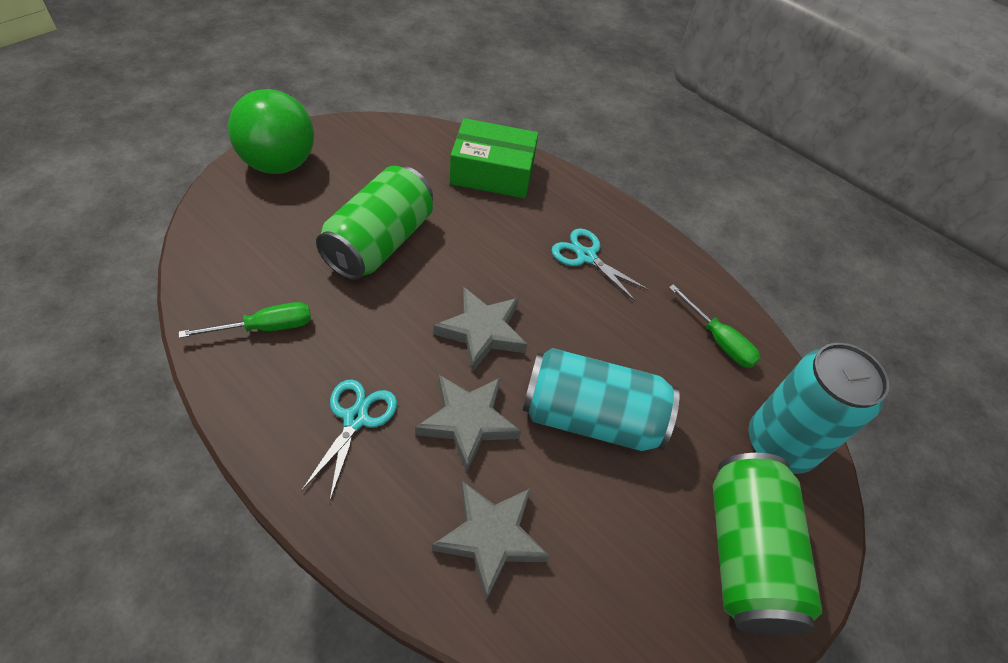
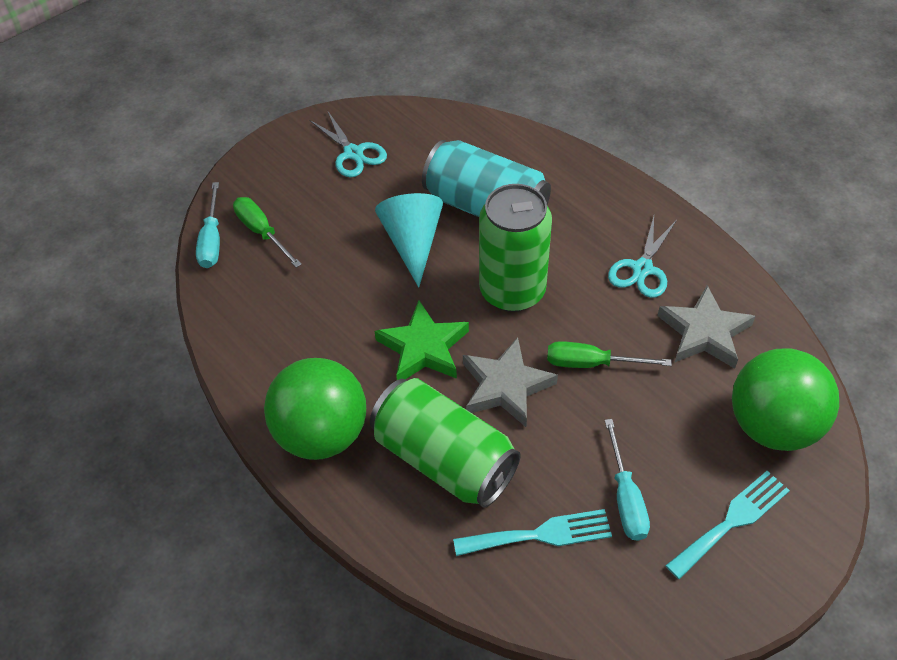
green ball: 1 -> 2
green box: 1 -> 0
green star: 0 -> 1
grey star: 3 -> 2
turquoise can: 2 -> 1
turquoise cone: 0 -> 1
turquoise fork: 0 -> 2
turquoise screwdriver: 0 -> 2

